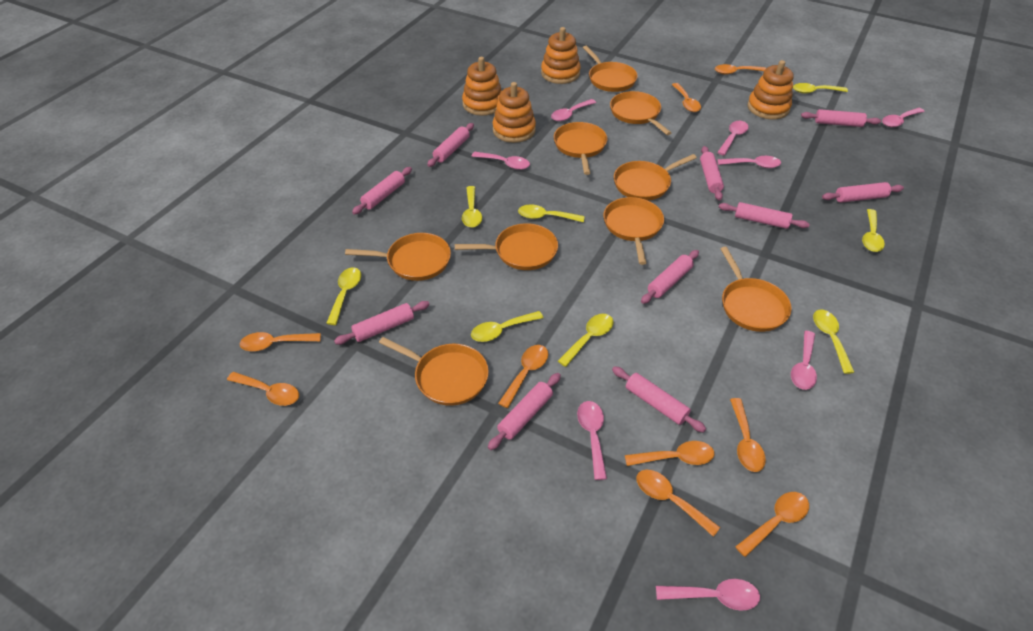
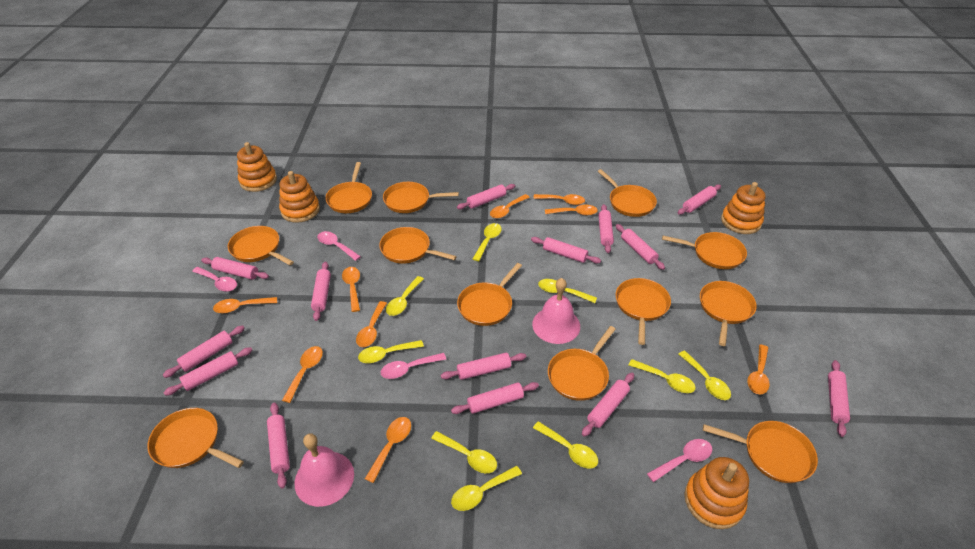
orange pan: 9 -> 12
pink bell: 0 -> 2
pink rolling pin: 10 -> 14
pink spoon: 8 -> 4
yellow spoon: 8 -> 9

